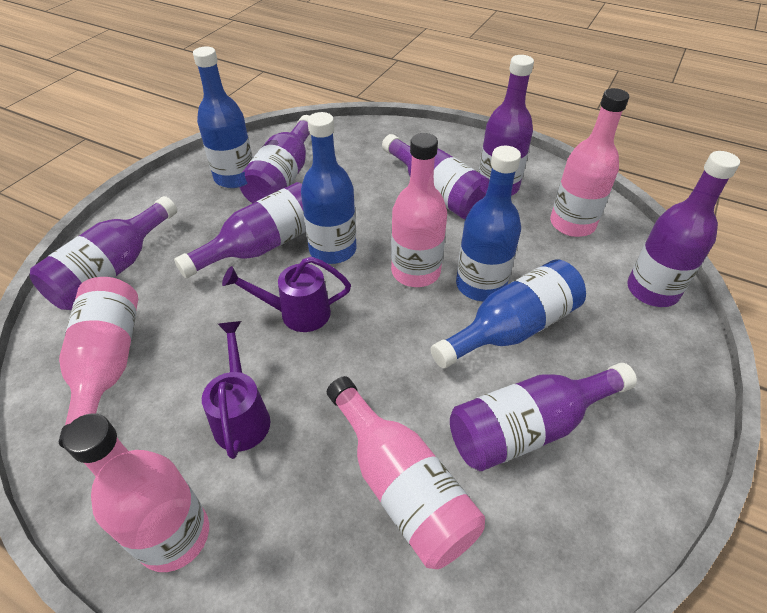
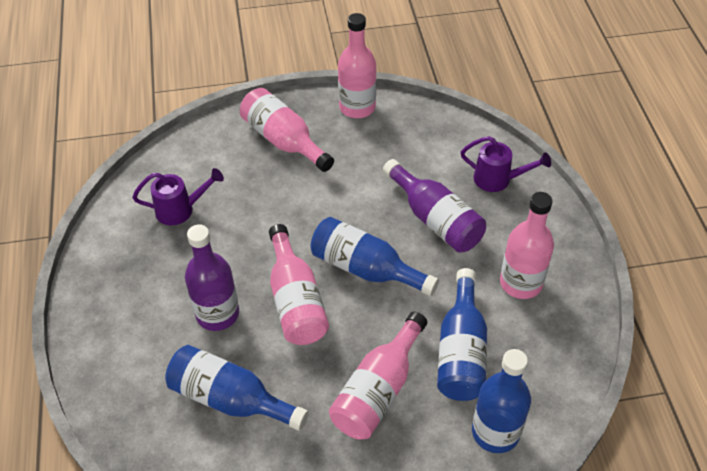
purple bottle: 7 -> 2

